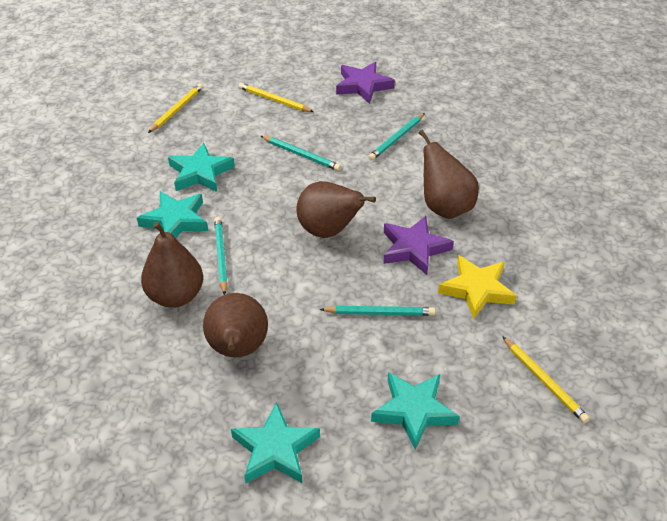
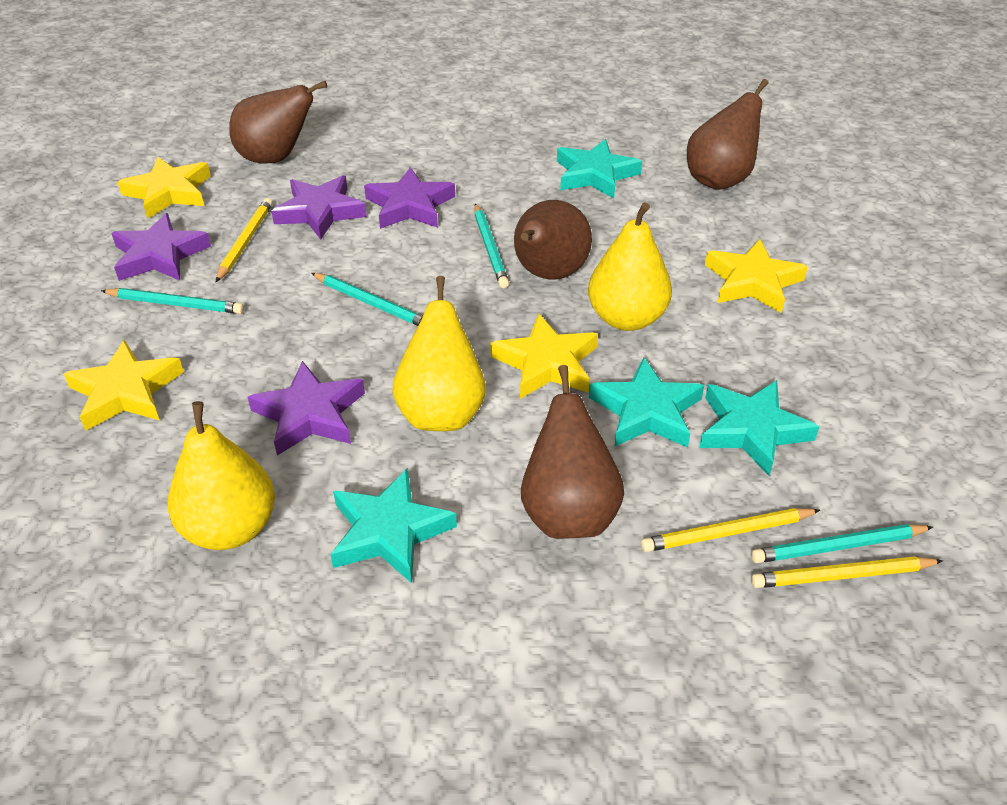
purple star: 2 -> 4
yellow pear: 0 -> 3
yellow star: 1 -> 4

